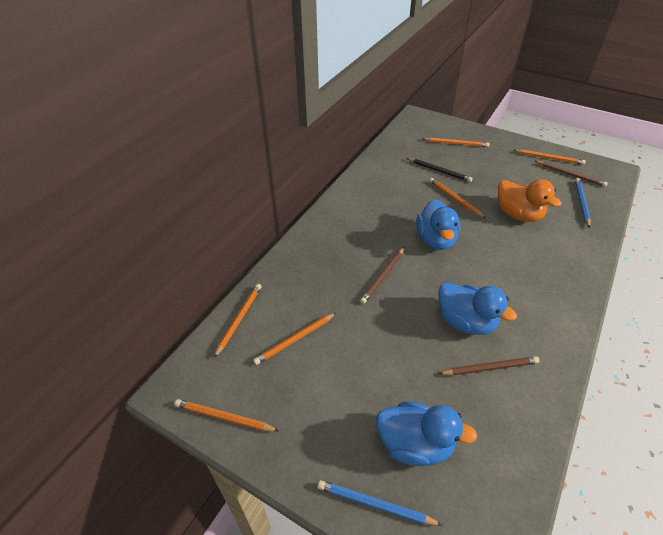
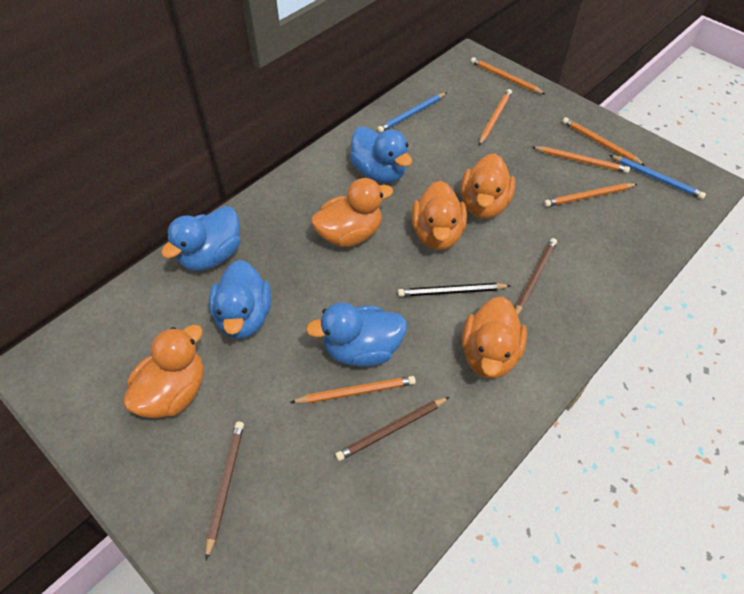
blue duck: 3 -> 4
orange duck: 1 -> 5

